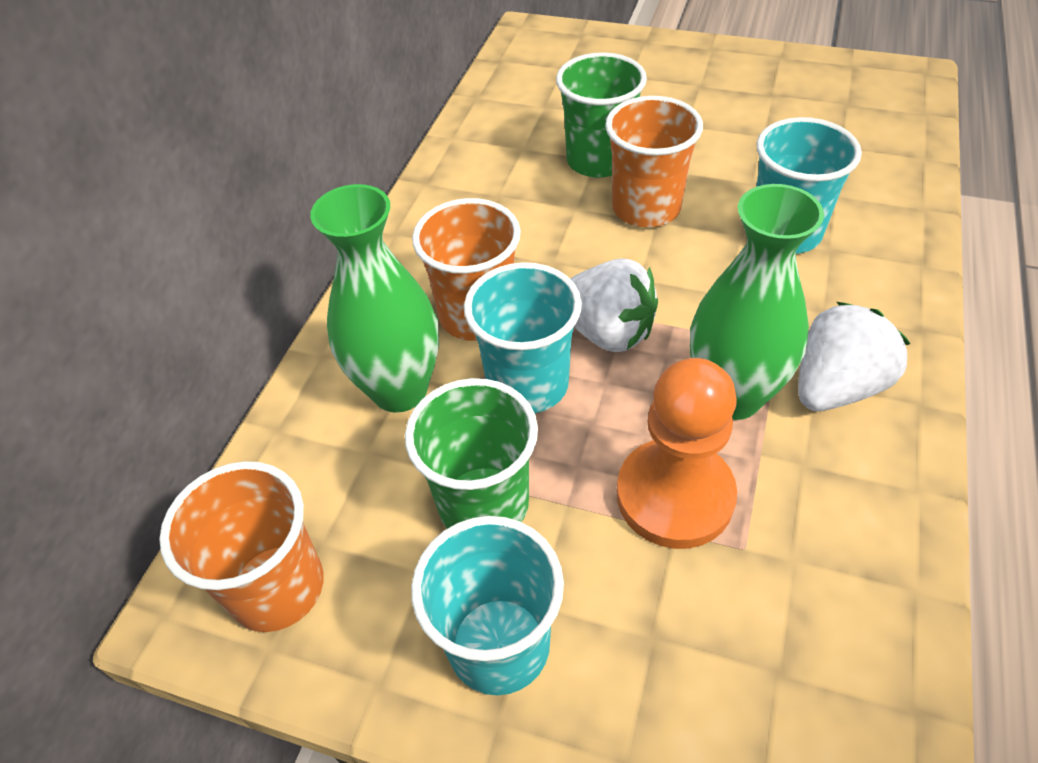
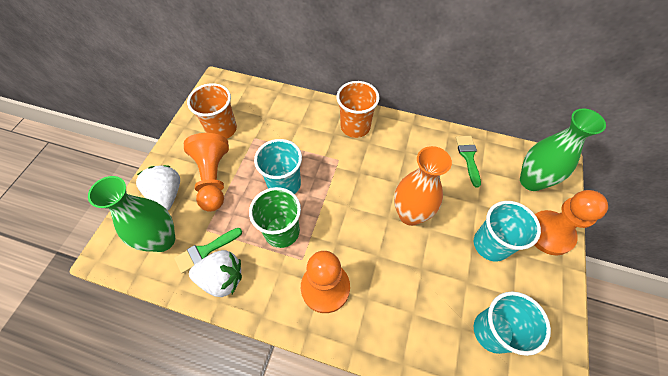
green brush: 0 -> 2
green cup: 2 -> 1
orange cup: 3 -> 2
orange pawn: 1 -> 3
orange vase: 0 -> 1

